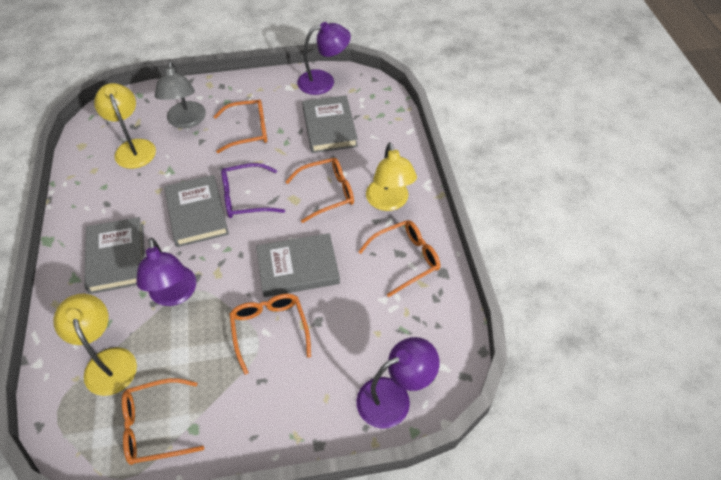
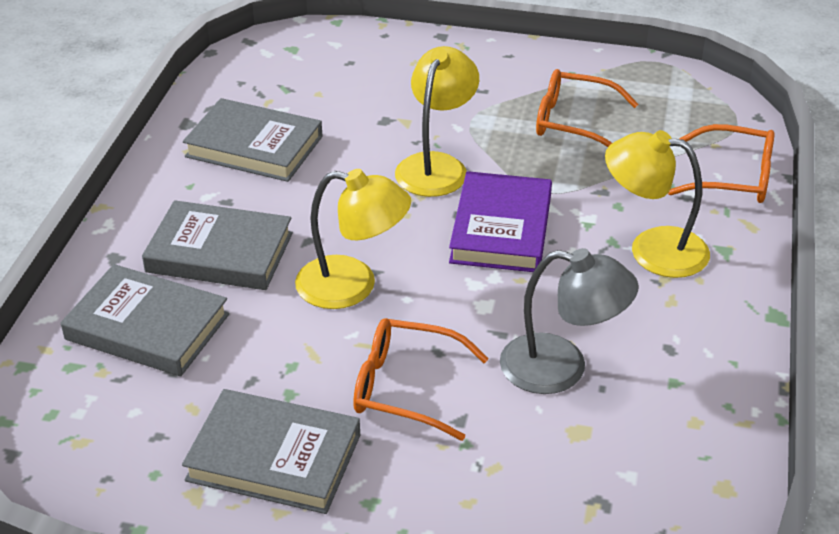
orange glasses: 5 -> 3
purple book: 0 -> 1
purple glasses: 1 -> 0
purple lamp: 3 -> 0

